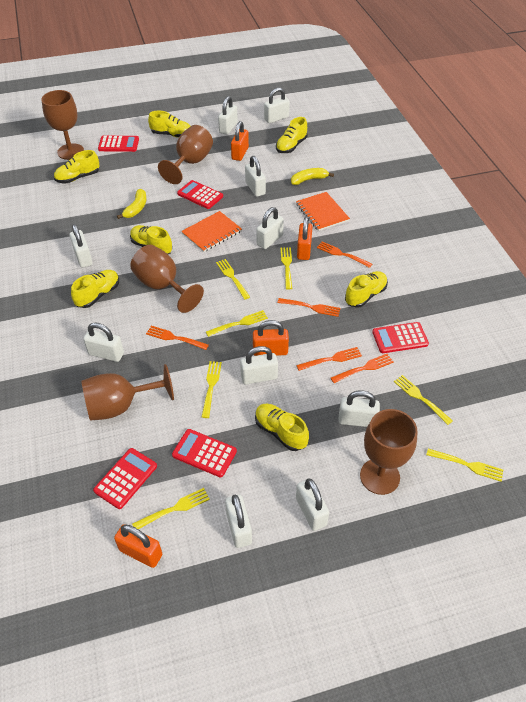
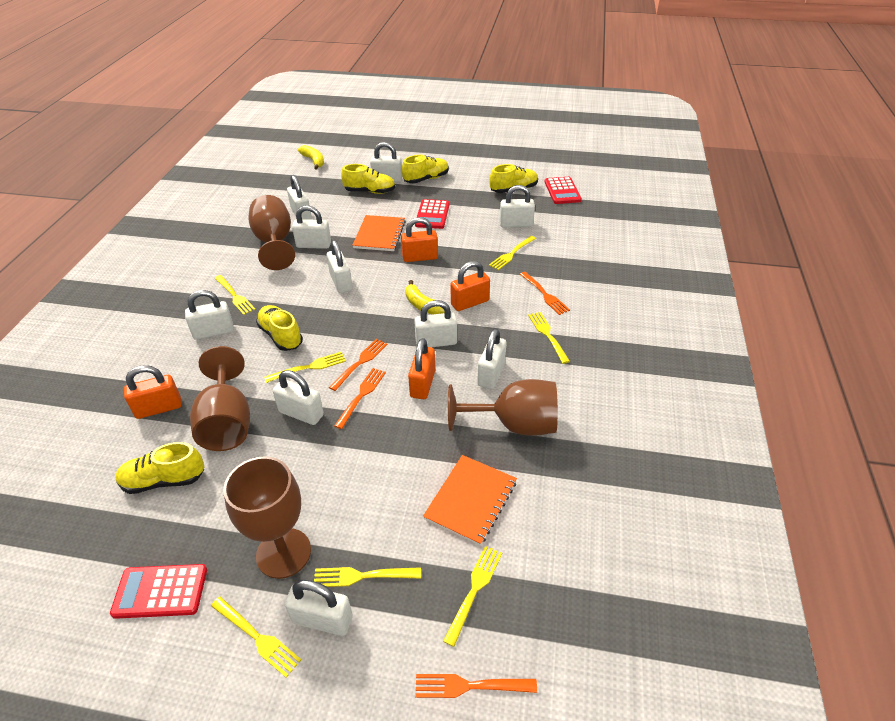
brown goblet: 5 -> 4
orange fork: 5 -> 4
red calculator: 5 -> 3
yellow shoe: 7 -> 5

